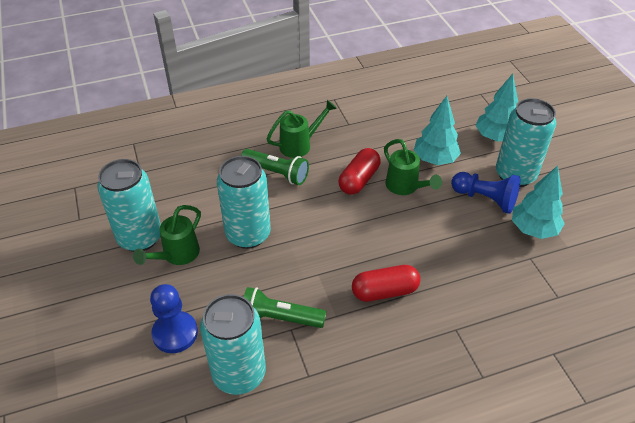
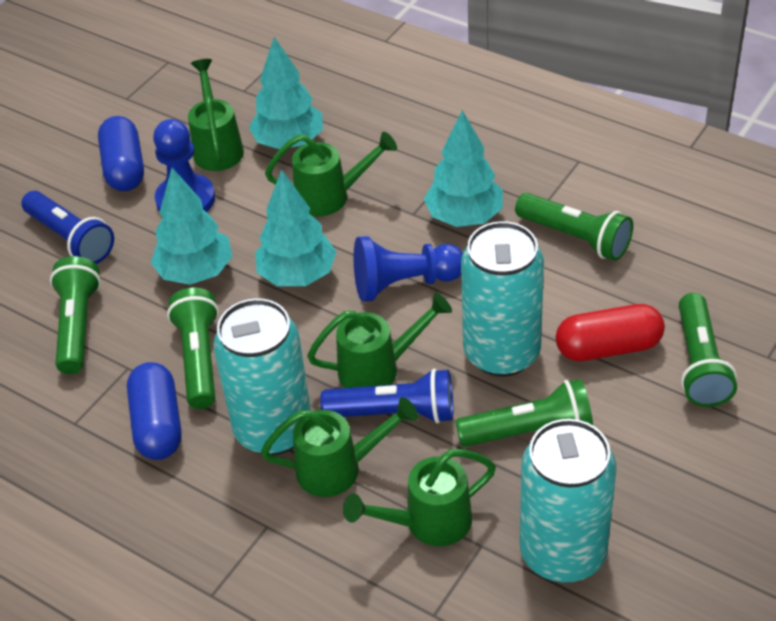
blue capsule: 0 -> 2
blue flashlight: 0 -> 2
green flashlight: 2 -> 5
green watering can: 3 -> 5
red capsule: 2 -> 1
turquoise can: 4 -> 3
turquoise tree: 3 -> 4

